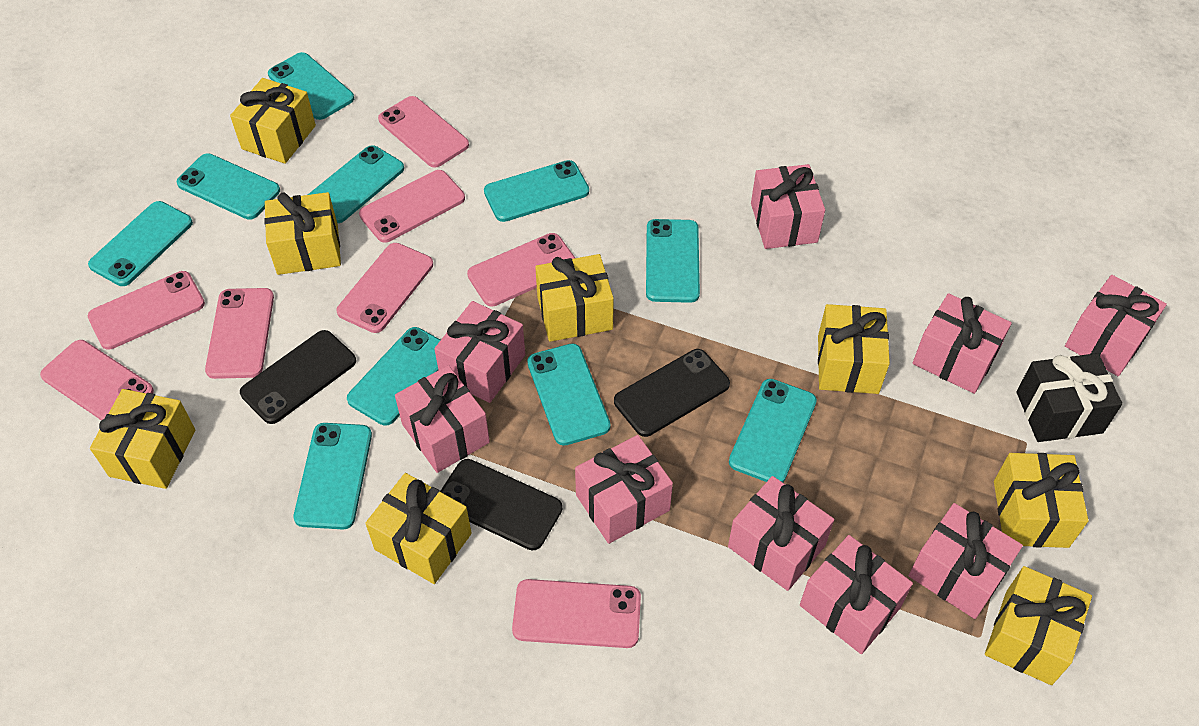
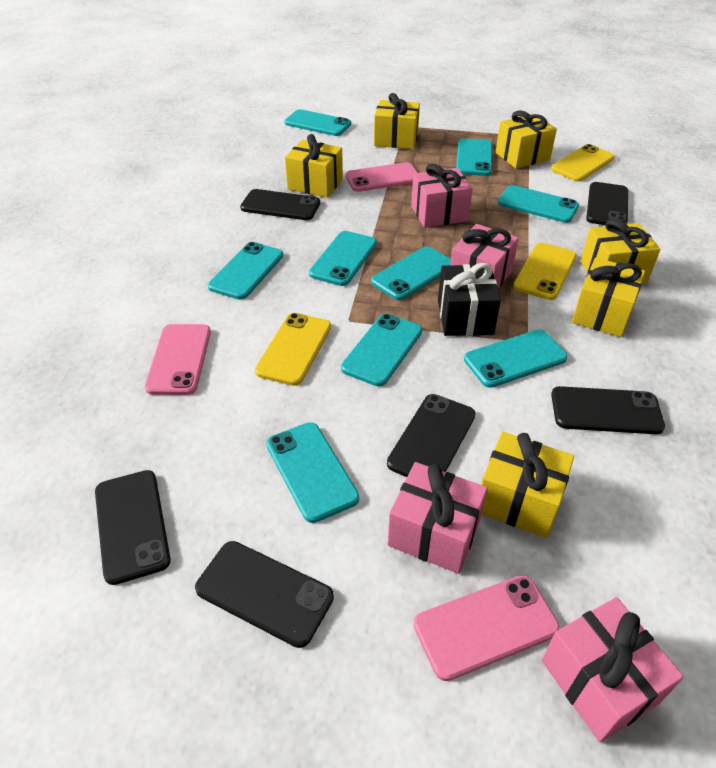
black phone: 3 -> 6
pink gift: 9 -> 4
pink phone: 8 -> 3
turquoise phone: 10 -> 9
yellow gift: 8 -> 6
yellow phone: 0 -> 3

